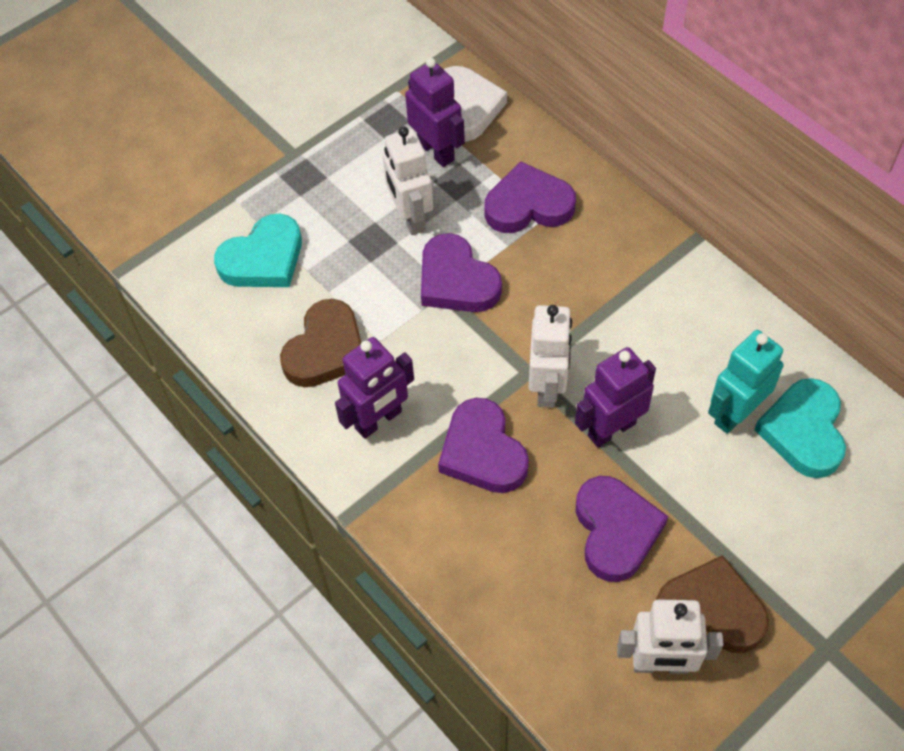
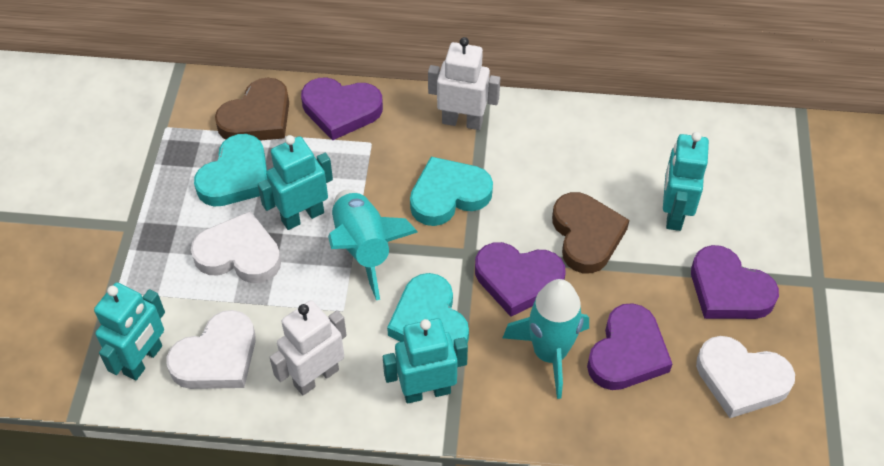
purple robot: 3 -> 0
turquoise heart: 2 -> 3
turquoise robot: 1 -> 4
turquoise rocket: 0 -> 2
white heart: 1 -> 3
white robot: 3 -> 2

